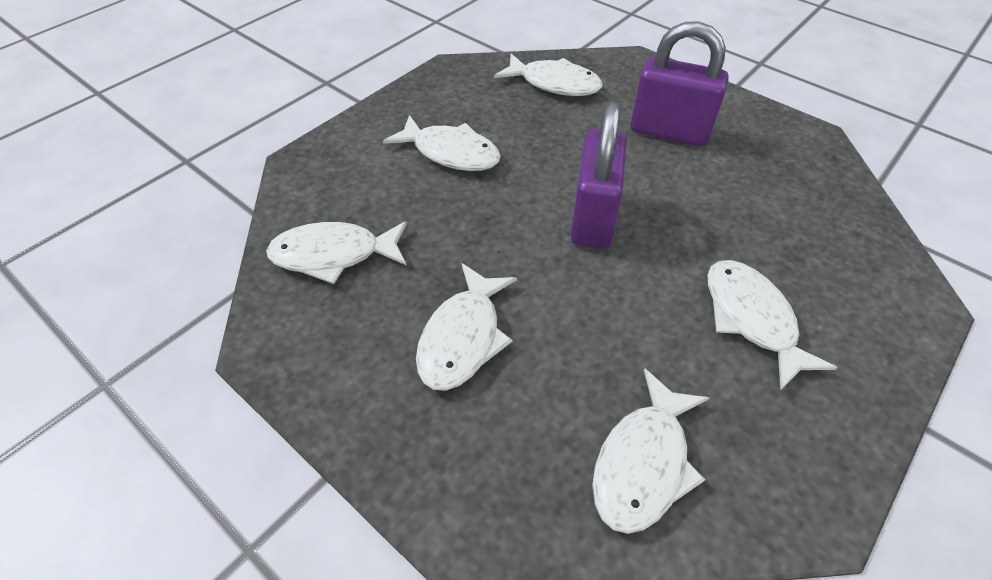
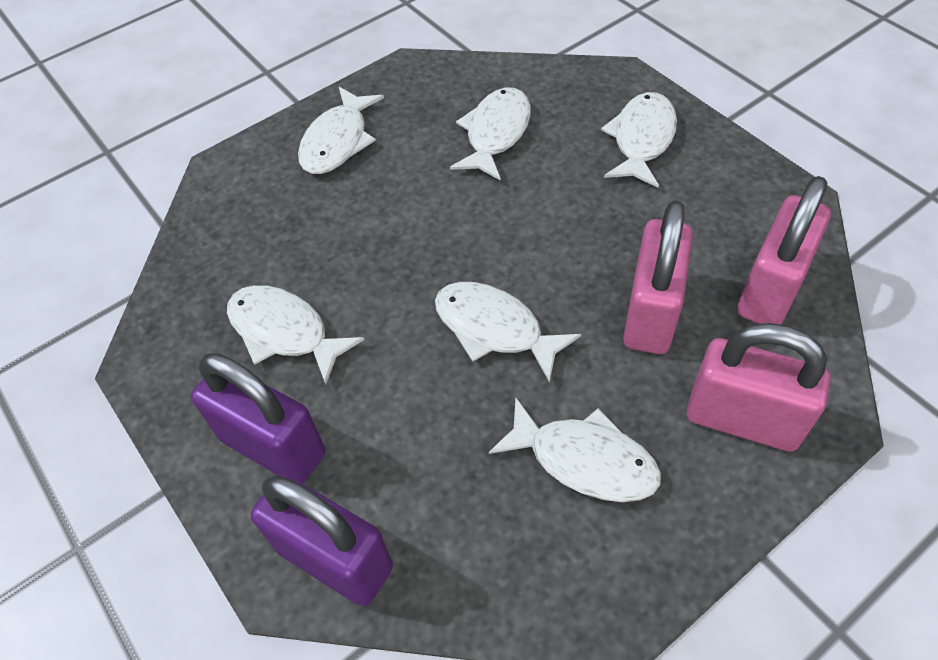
pink padlock: 0 -> 3

